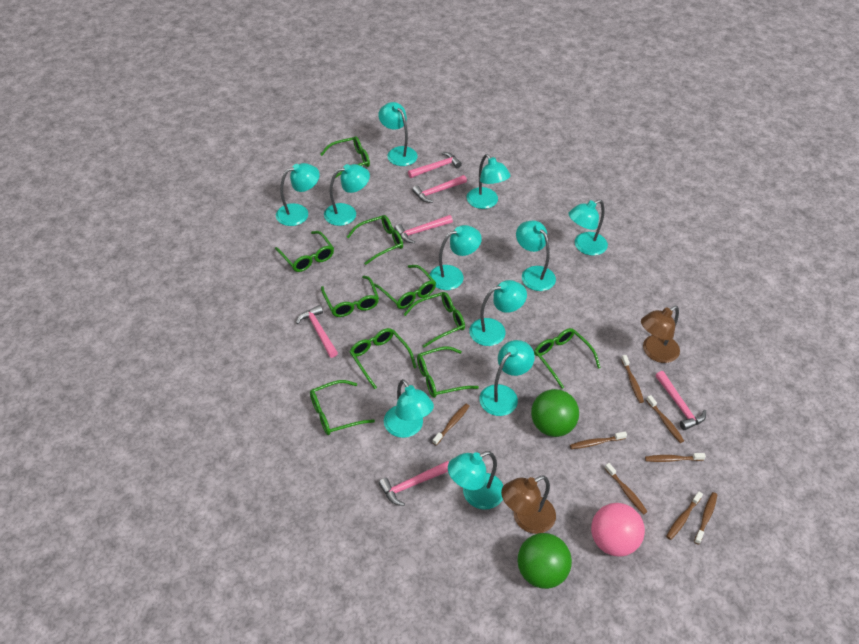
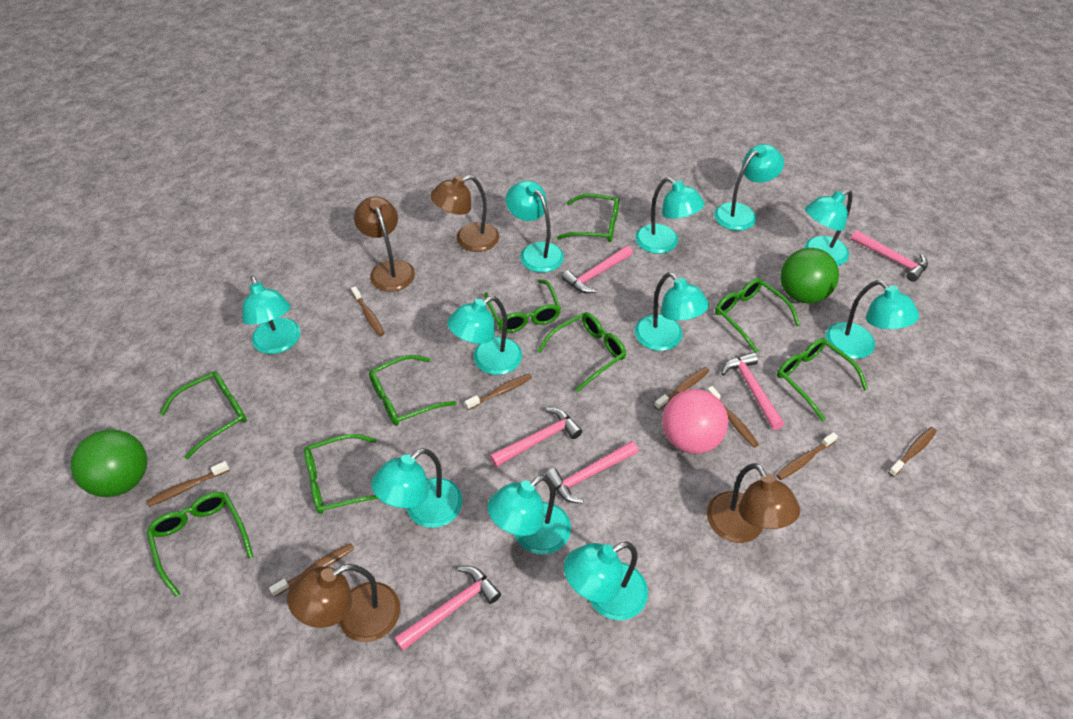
brown lamp: 2 -> 4
green glasses: 10 -> 9

